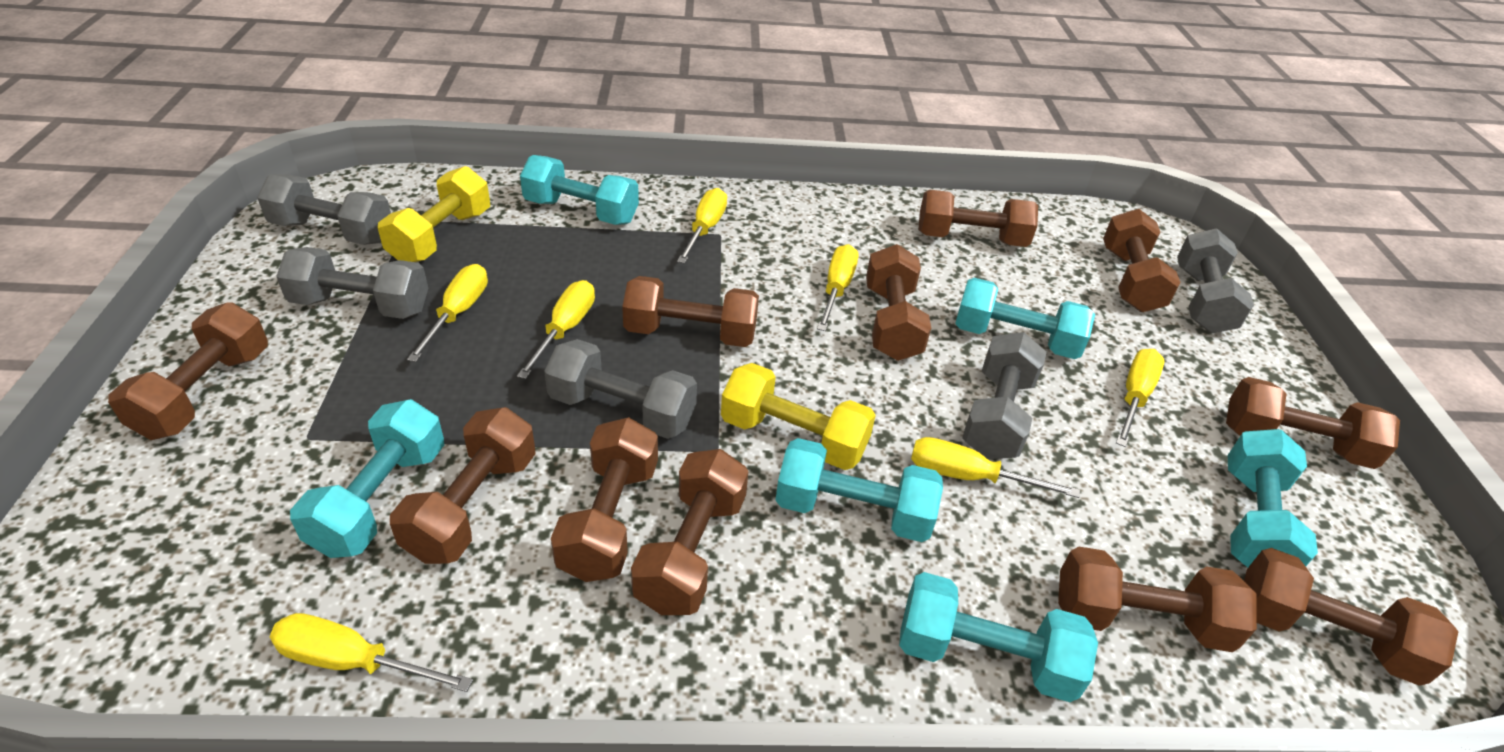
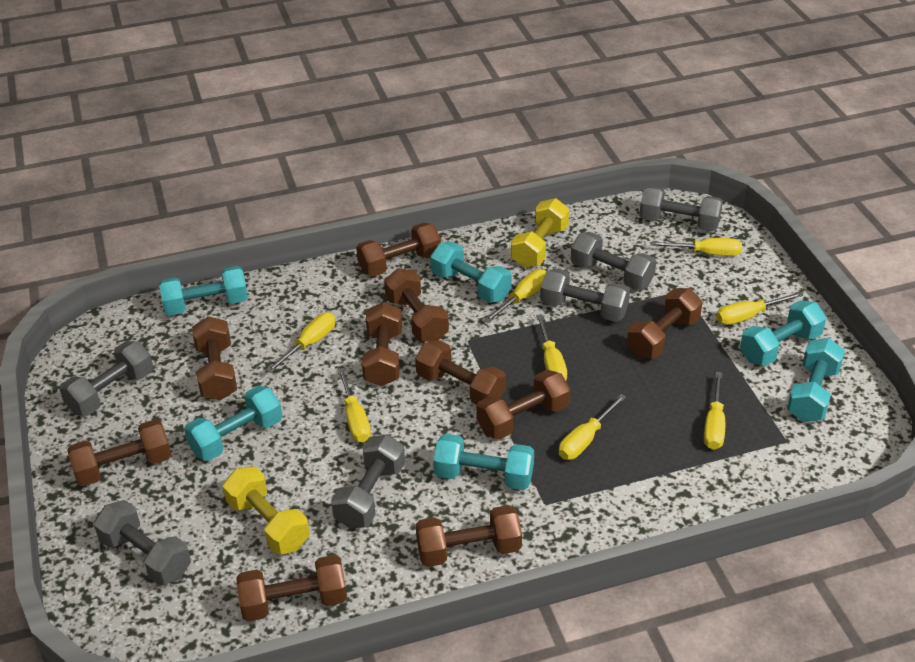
brown dumbbell: 11 -> 10
grey dumbbell: 5 -> 6
yellow screwdriver: 7 -> 8

